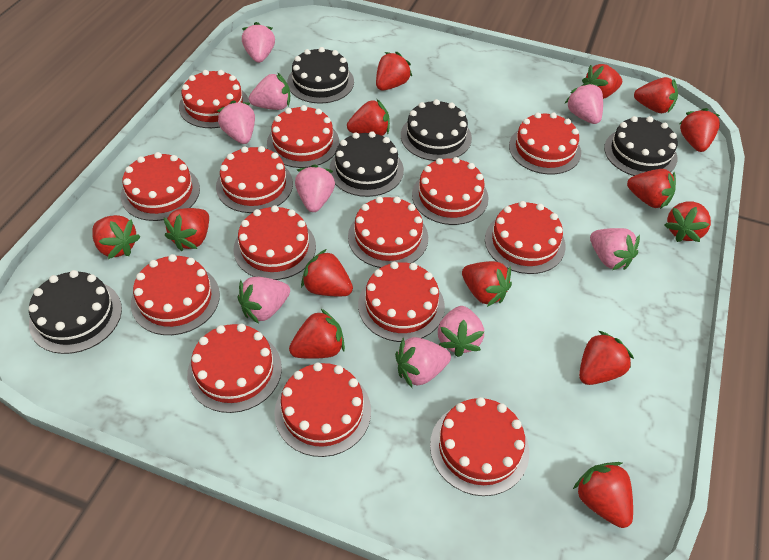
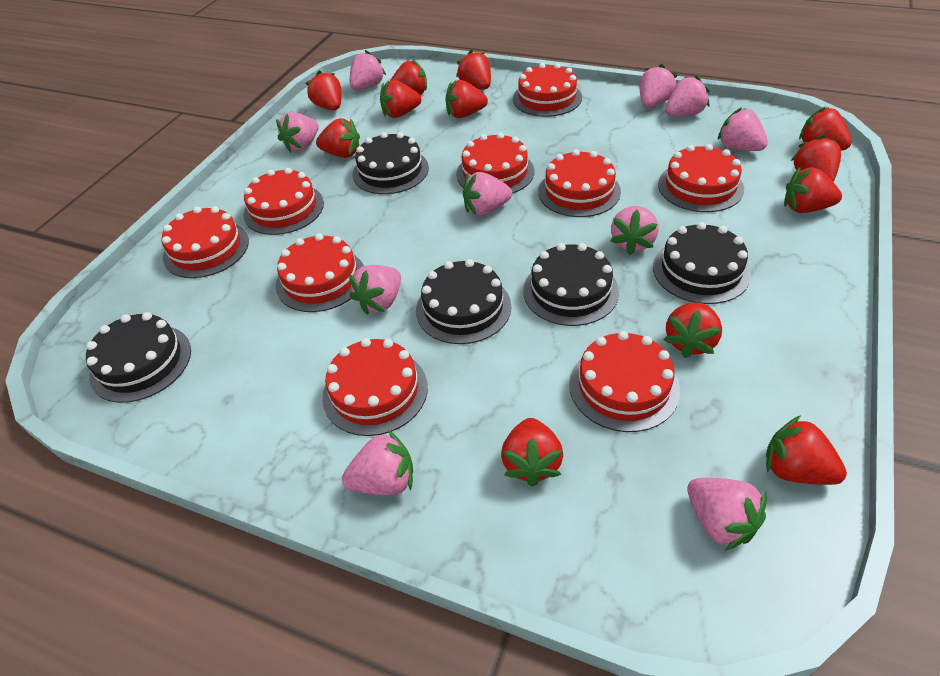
pink strawberry: 9 -> 10
red cake: 14 -> 9
red strawberry: 14 -> 12

